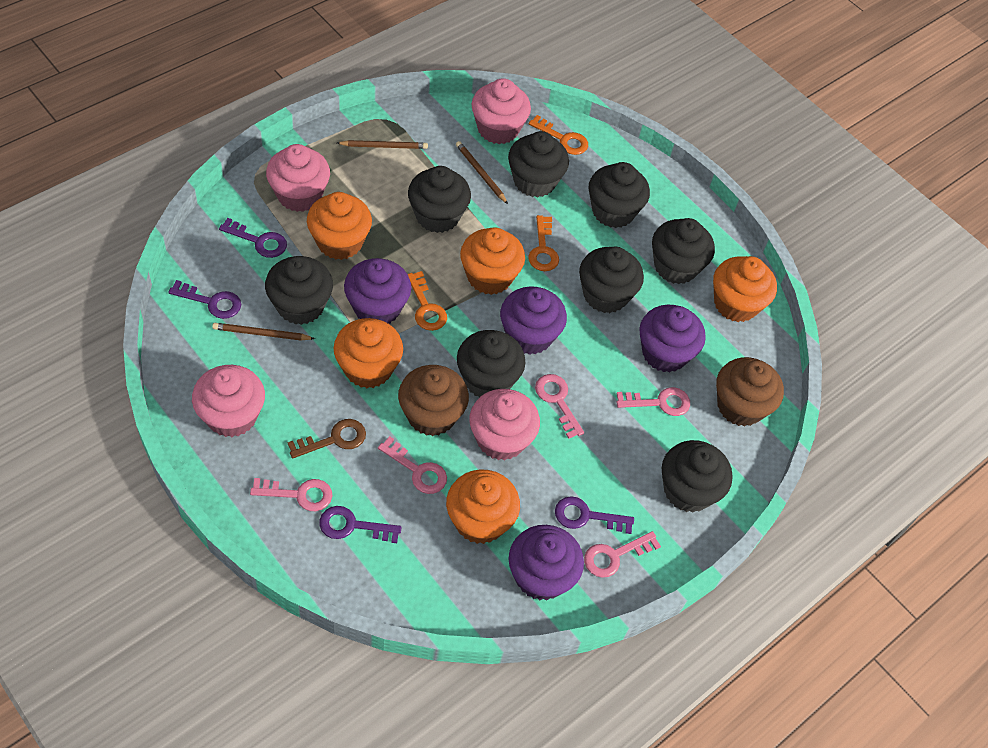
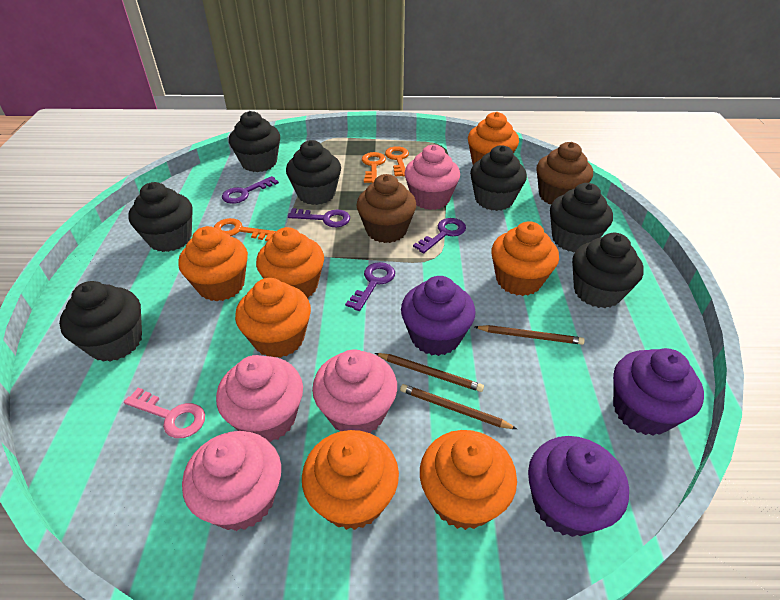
black cupcake: 8 -> 7
brown key: 1 -> 0
orange cupcake: 5 -> 7
pink key: 5 -> 1
purple cupcake: 4 -> 3

